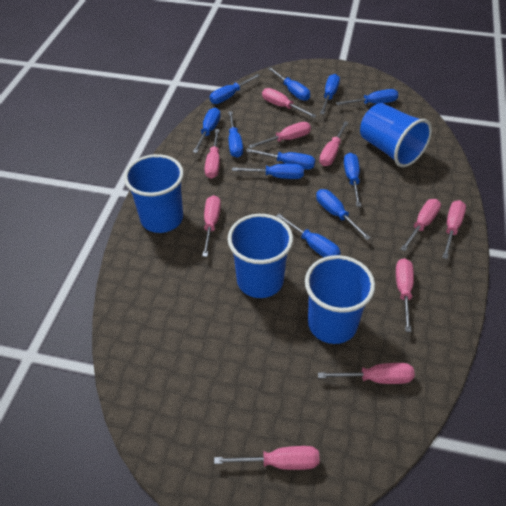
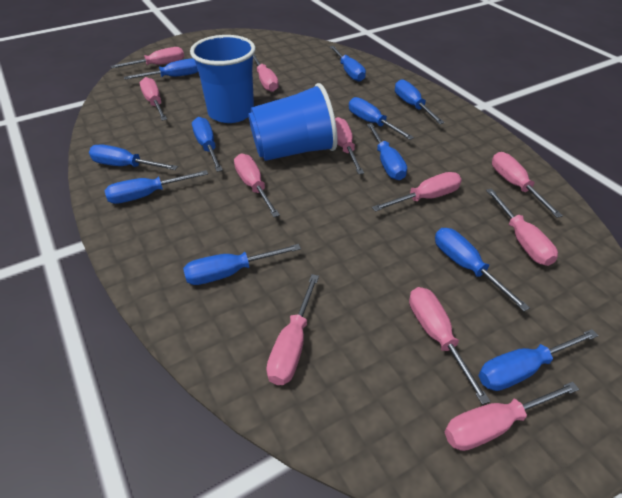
blue cup: 4 -> 2
pink screwdriver: 10 -> 11

